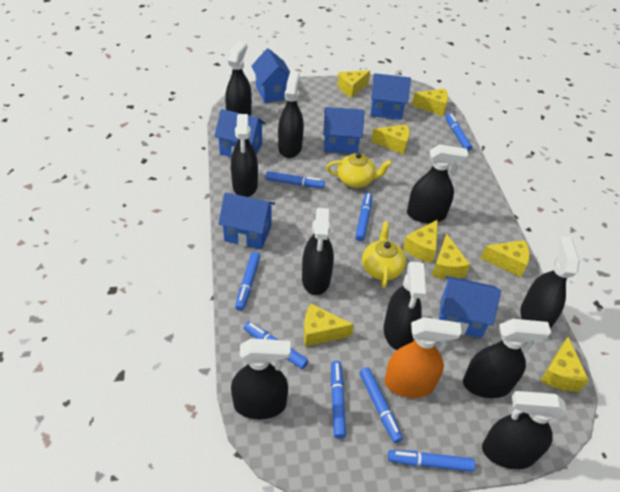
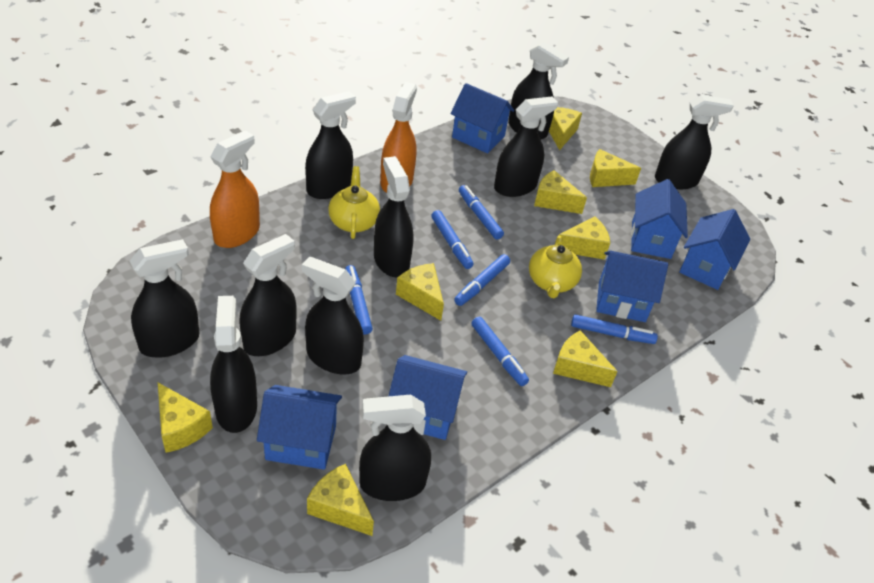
blue marker: 8 -> 6
orange spray bottle: 1 -> 2

